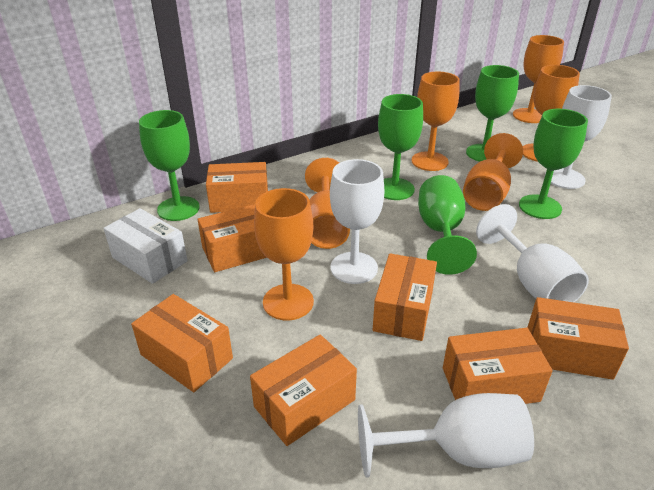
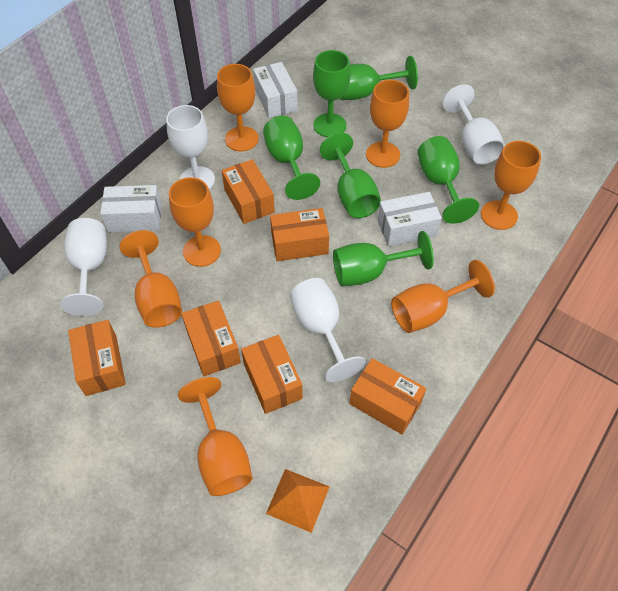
green goblet: 5 -> 6
orange box: 7 -> 6
orange goblet: 6 -> 7
orange pyramid: 0 -> 1
white box: 1 -> 3

